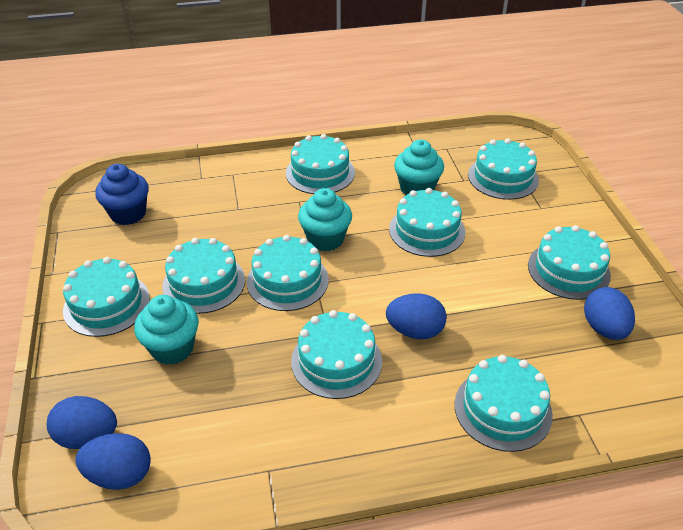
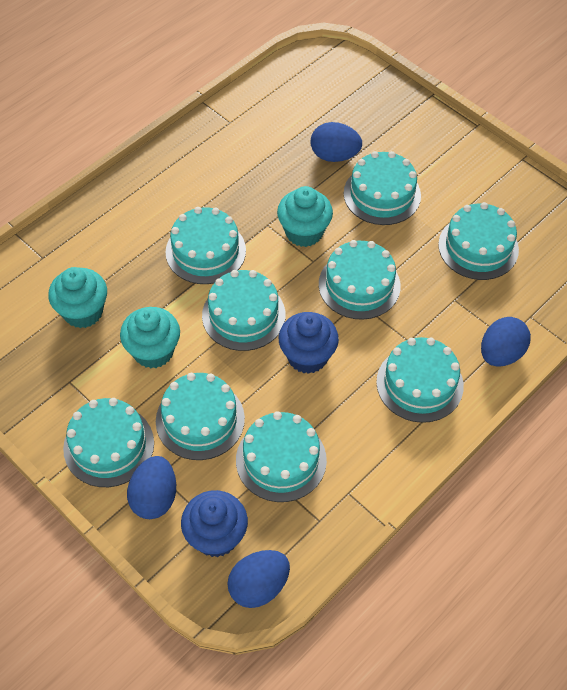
blue cupcake: 1 -> 2

